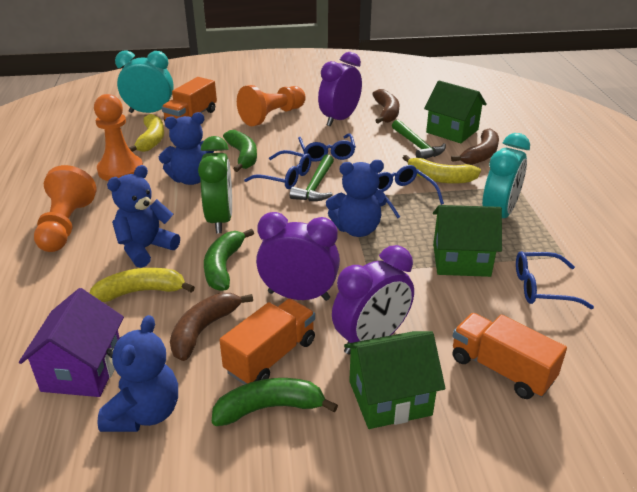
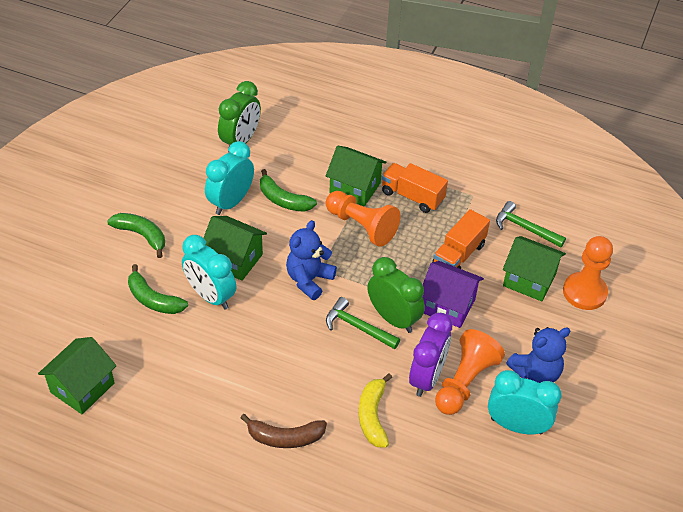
blue glasses: 4 -> 0
blue teddy bear: 4 -> 2
brown banana: 3 -> 1
green clock: 1 -> 2
green house: 3 -> 4
orange truck: 3 -> 2
purple clock: 3 -> 1
turquoise clock: 2 -> 3
yellow banana: 3 -> 1

